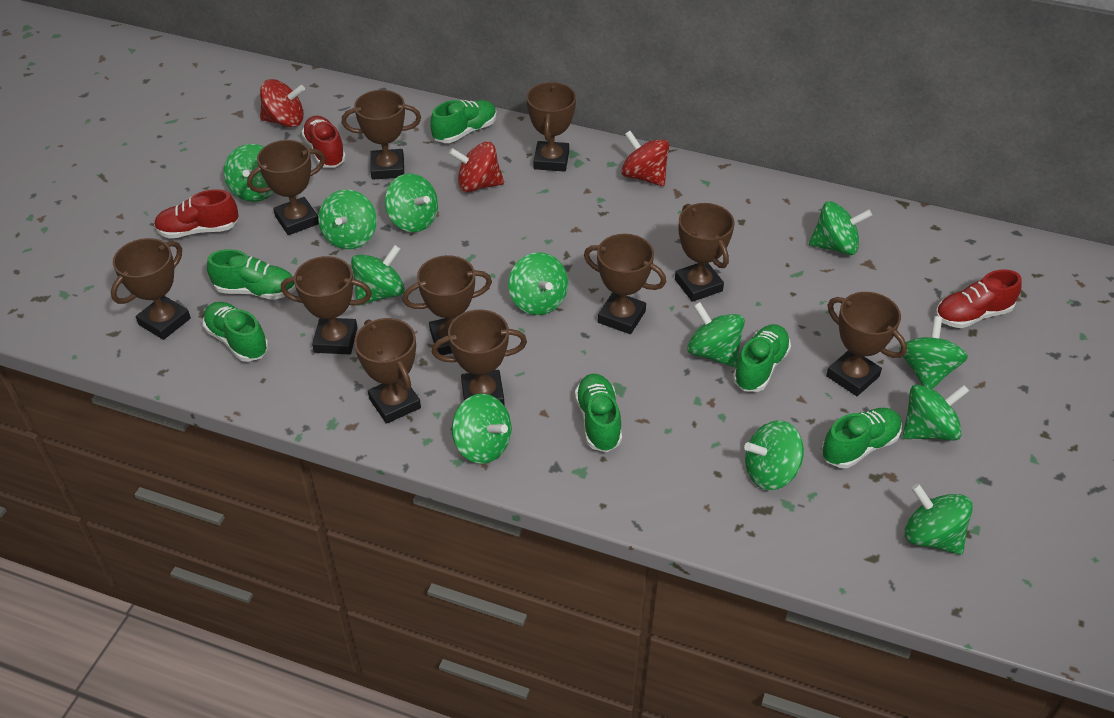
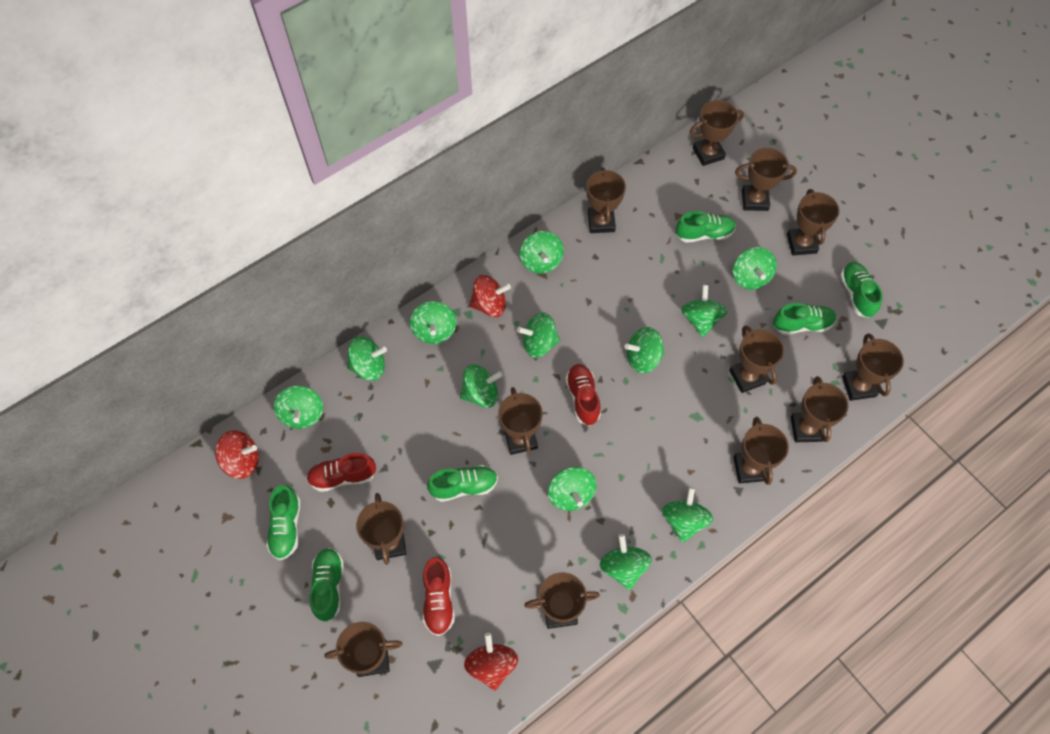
brown trophy: 11 -> 12

